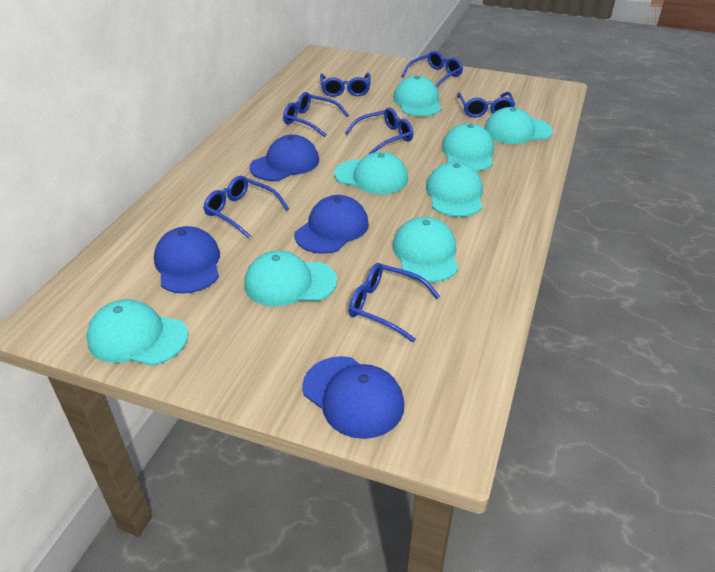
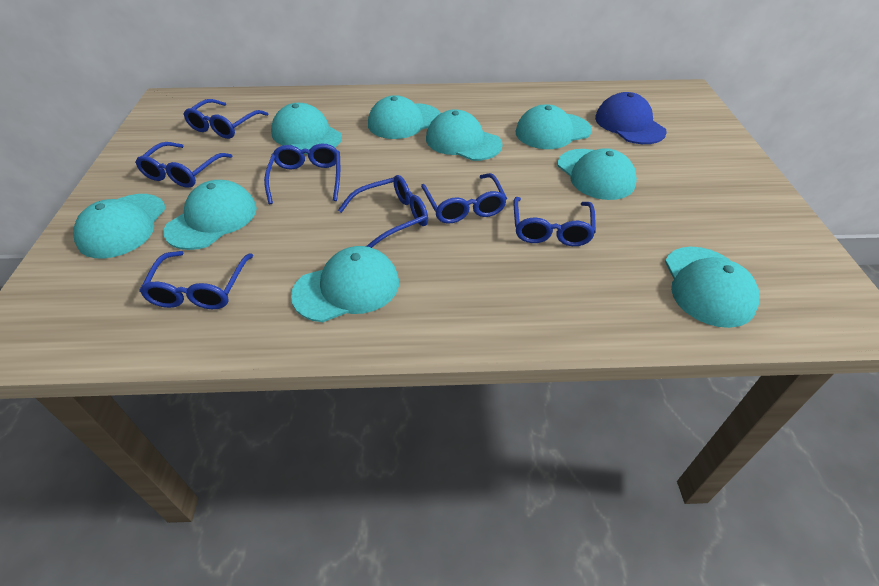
blue cap: 4 -> 1
turquoise cap: 8 -> 9

